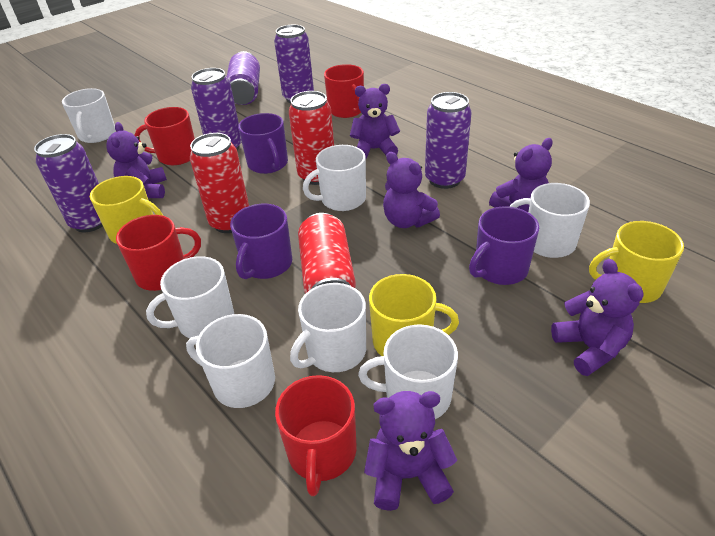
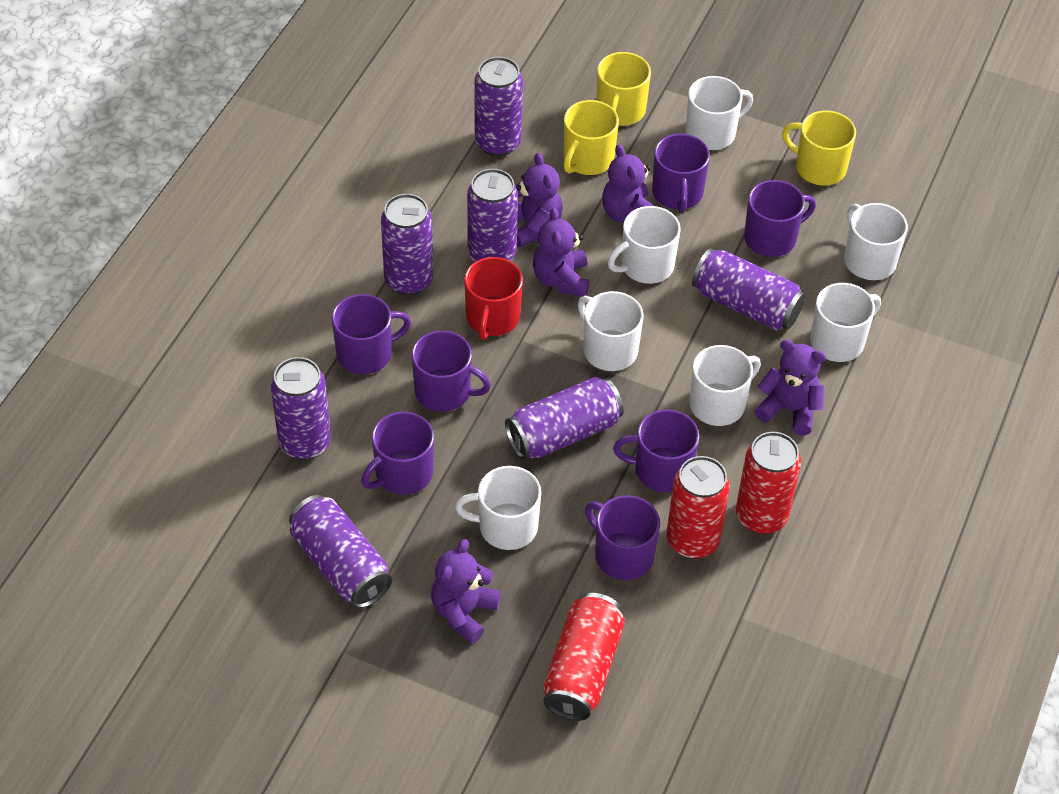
purple can: 5 -> 7
purple mug: 3 -> 7
purple teddy bear: 6 -> 5
red mug: 4 -> 1

